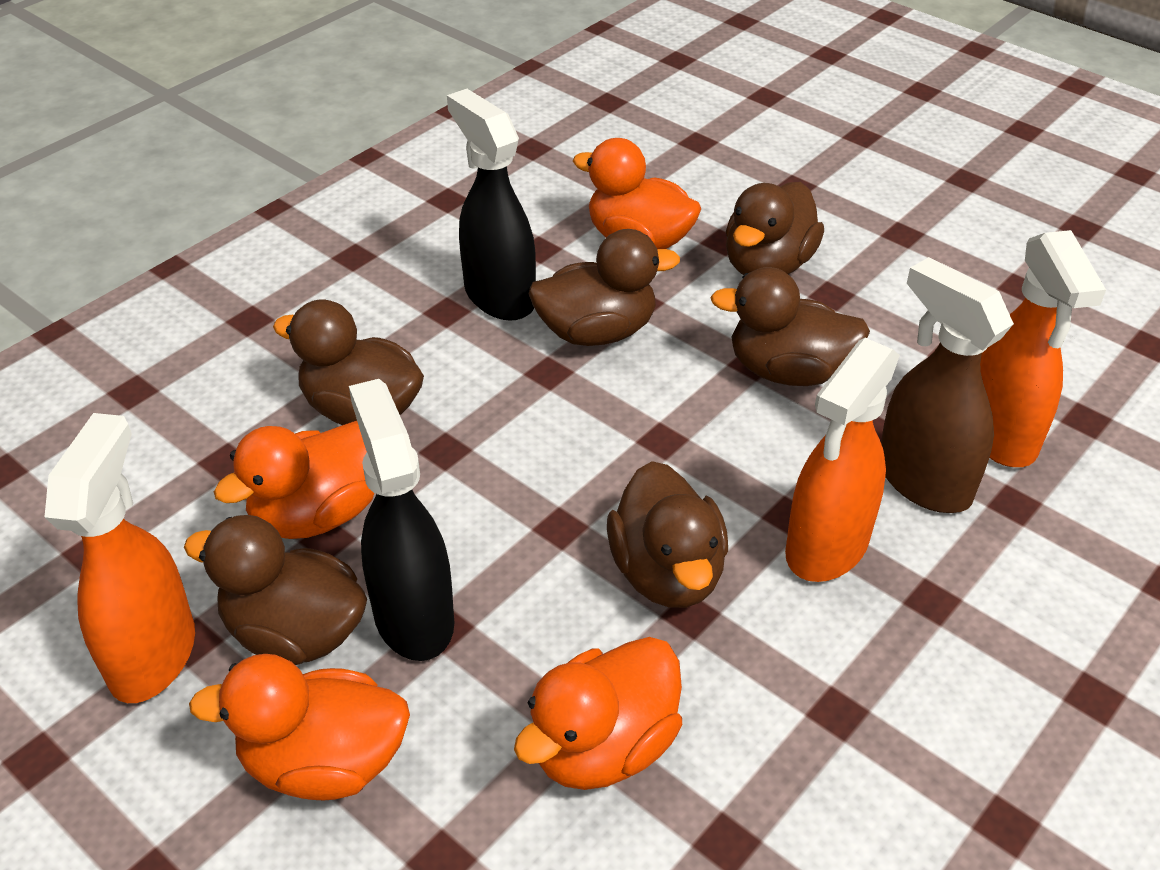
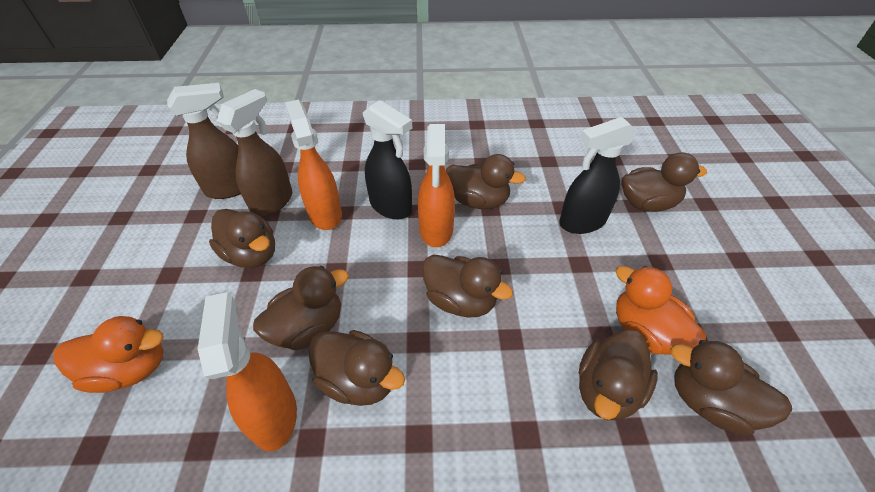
brown duck: 6 -> 8
brown spray bottle: 1 -> 2
orange duck: 4 -> 2

